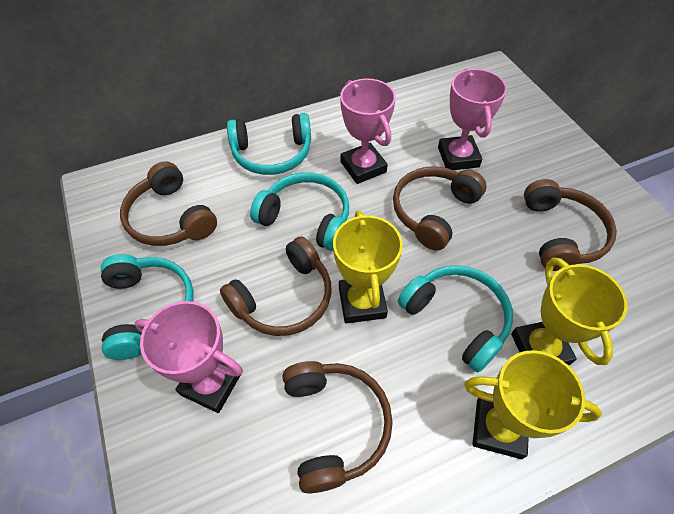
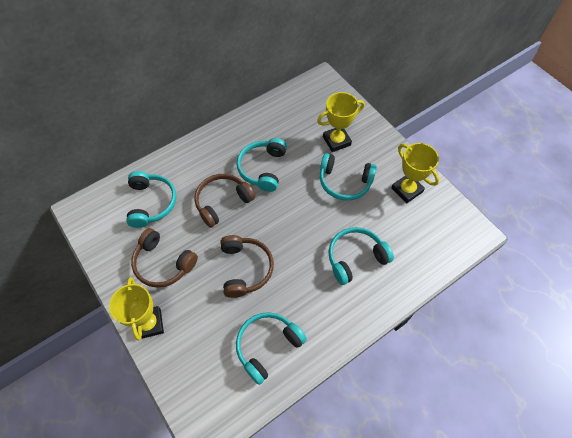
brown headphones: 5 -> 3
pink trophy: 3 -> 0
turquoise headphones: 4 -> 5

